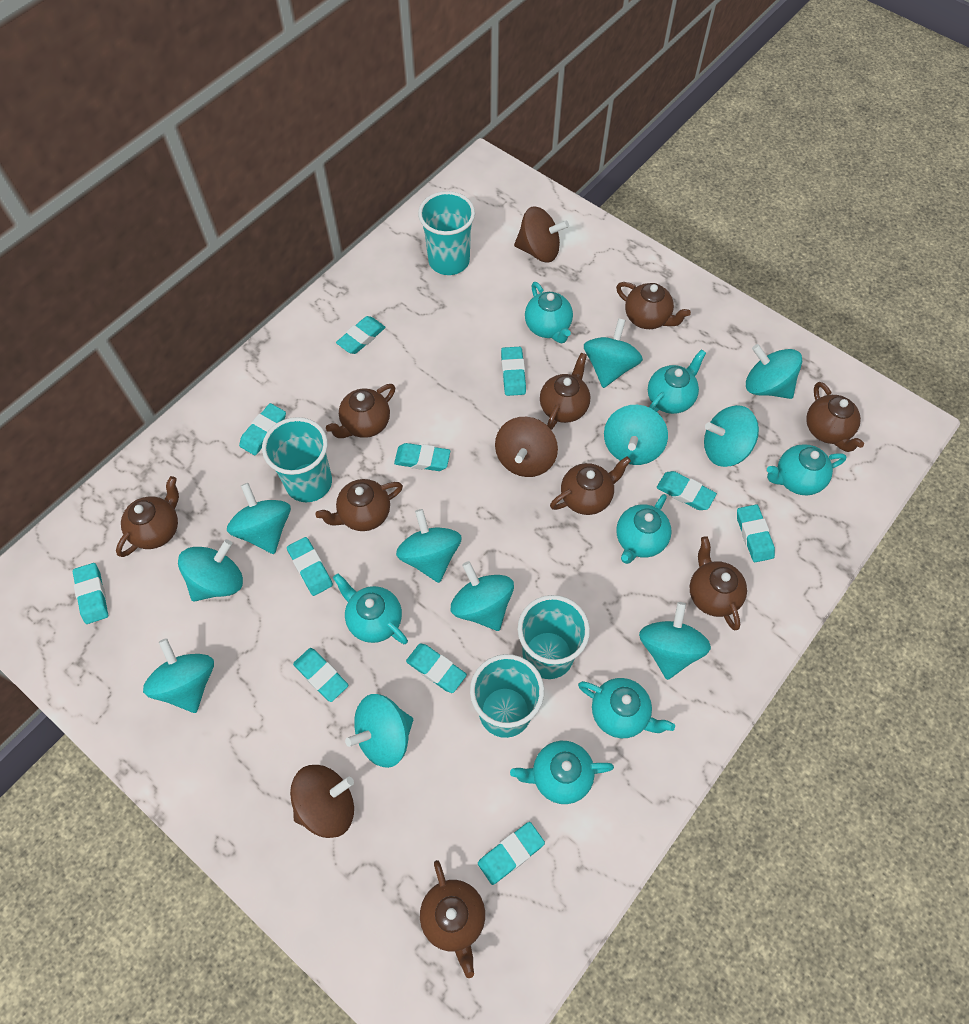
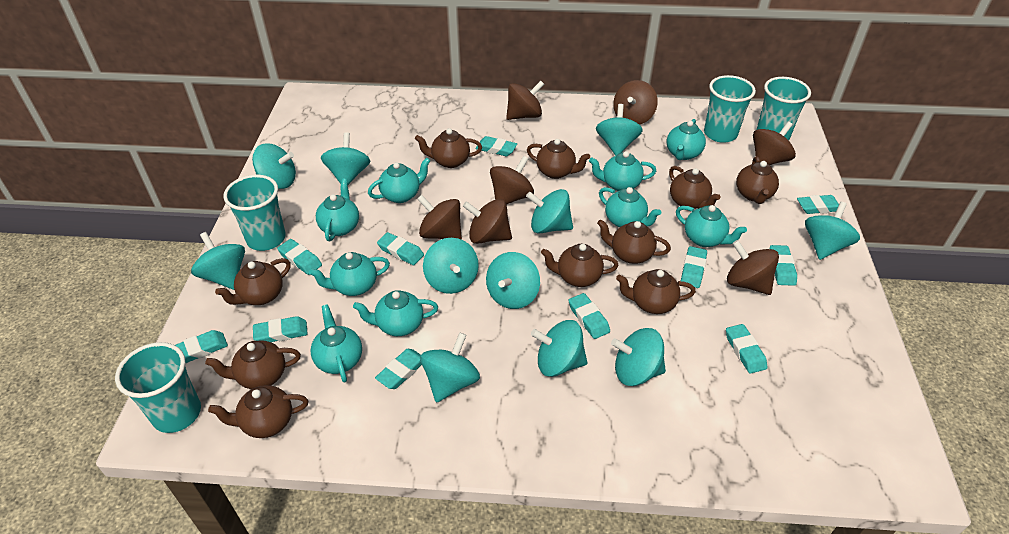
brown spinning top: 3 -> 7
brown teapot: 9 -> 10
turquoise teapot: 7 -> 9

